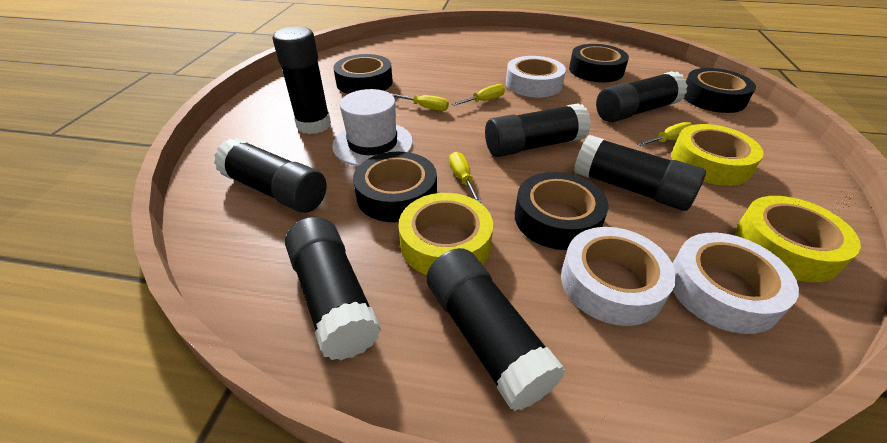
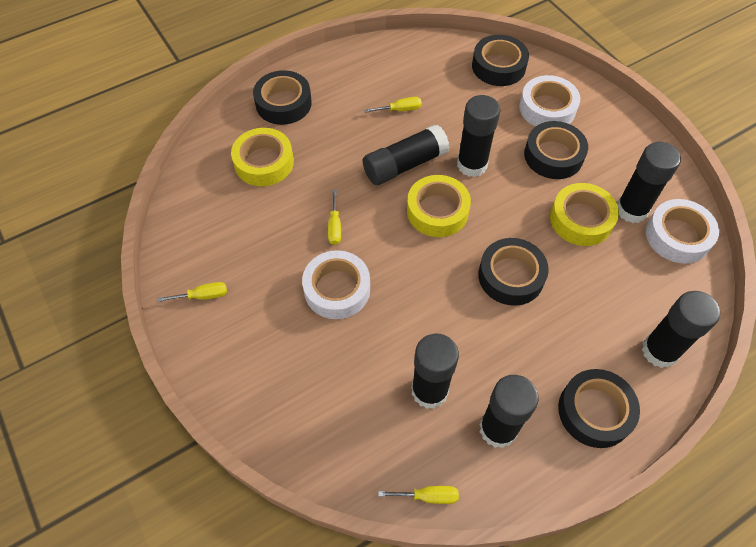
black glue stick: 7 -> 6
white hat: 1 -> 0

